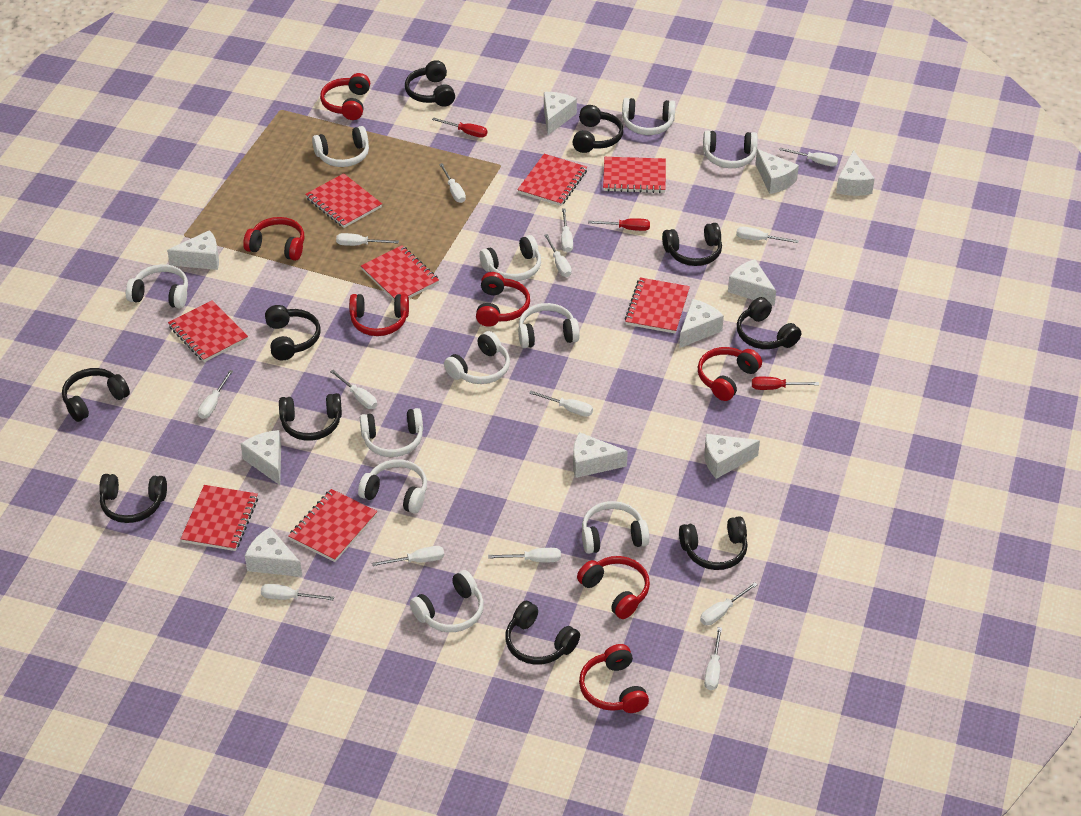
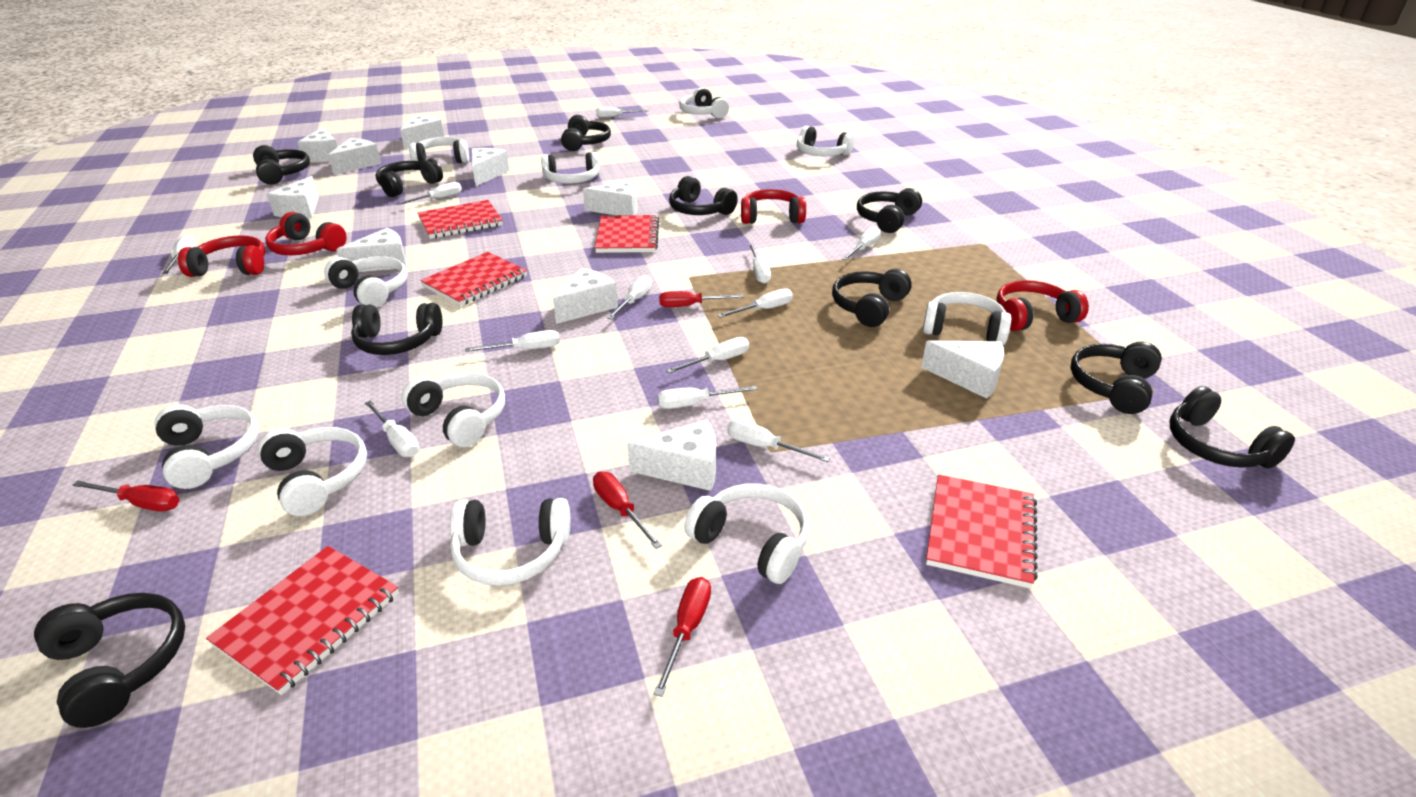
red headphones: 7 -> 4
red notebook: 8 -> 5
red screwdriver: 3 -> 4
white screwdriver: 14 -> 12

